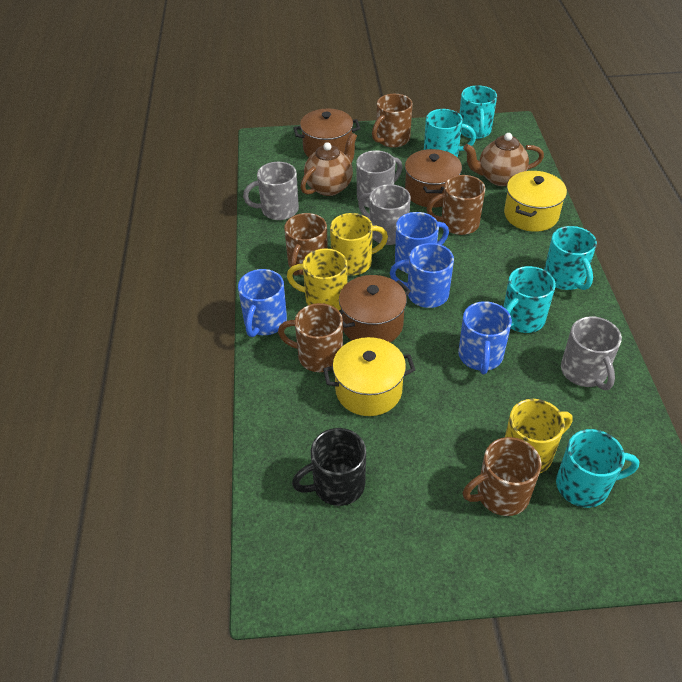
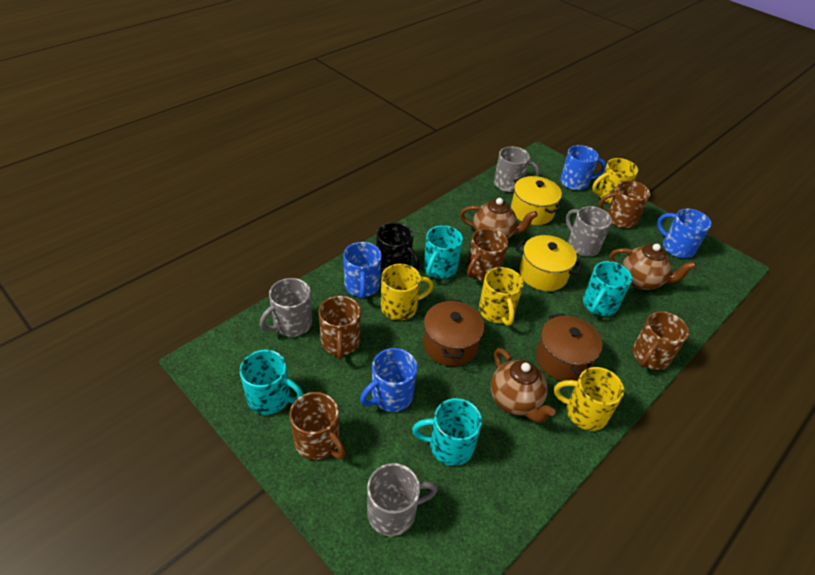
brown pot: 3 -> 2
brown teapot: 2 -> 3
turquoise mug: 5 -> 4
yellow mug: 3 -> 4

